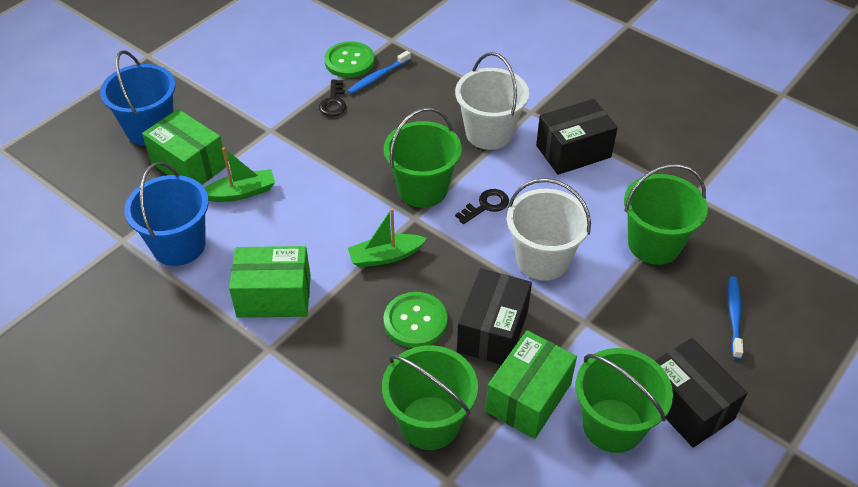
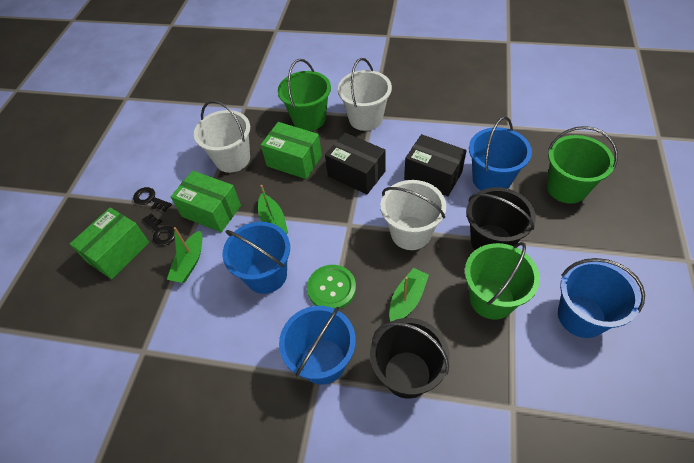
black box: 3 -> 2
black bucket: 0 -> 2
blue bucket: 2 -> 4
blue toothbrush: 2 -> 0
green boat: 2 -> 3
green bucket: 4 -> 3
green button: 2 -> 1
white bucket: 2 -> 3

